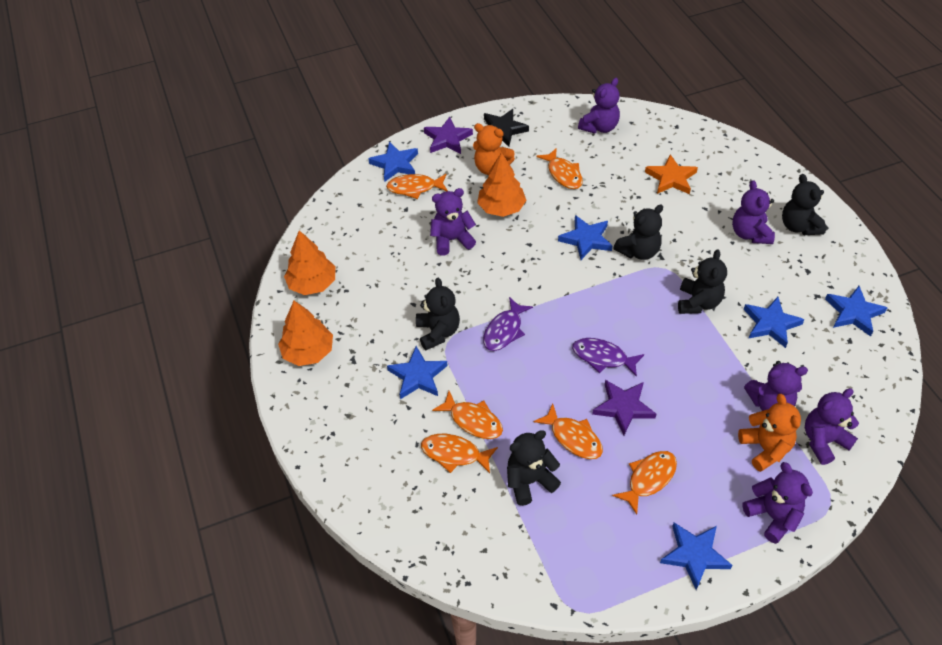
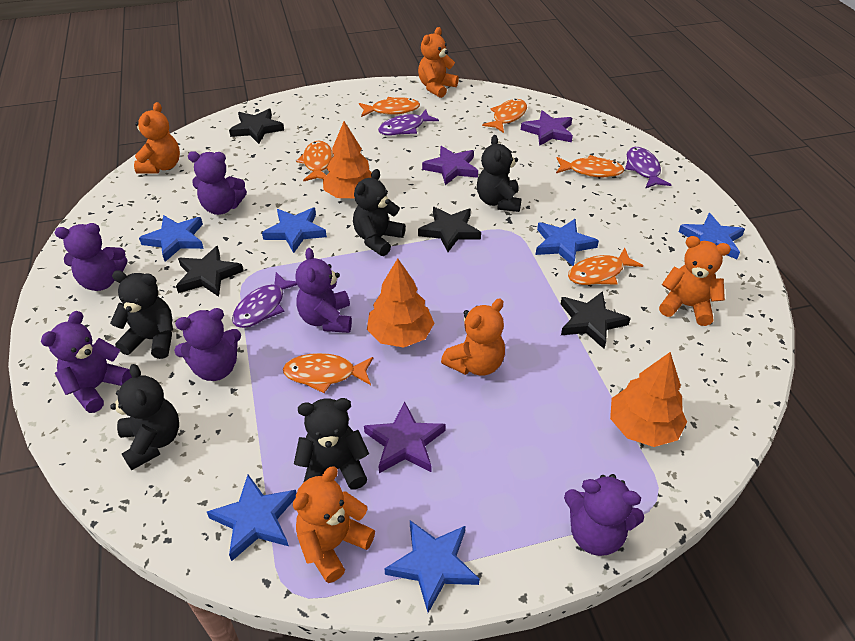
black star: 1 -> 4
orange star: 1 -> 0
orange teddy bear: 2 -> 5
purple fish: 2 -> 3
purple star: 2 -> 3

